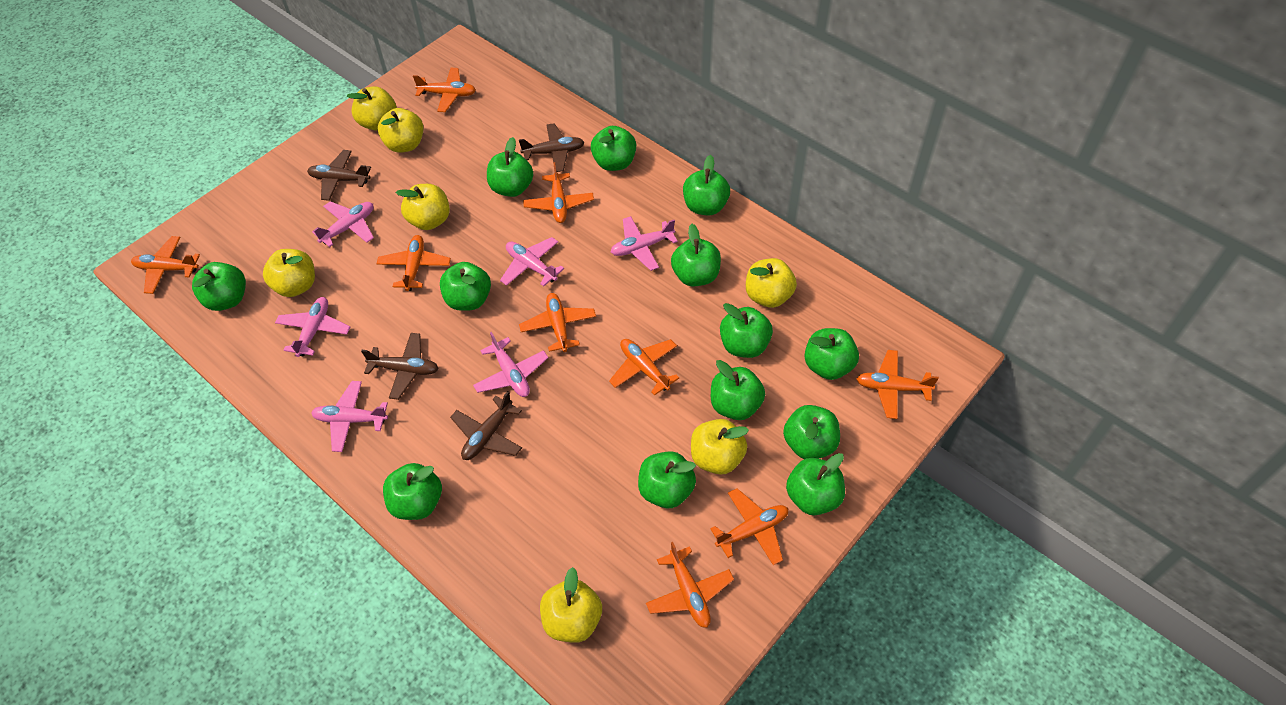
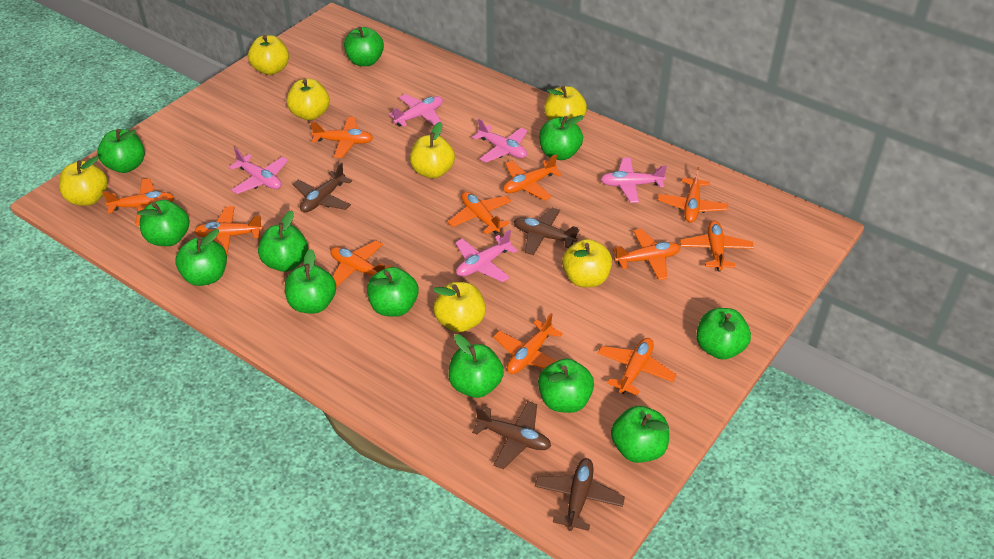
green apple: 13 -> 12
orange plane: 9 -> 11
pink plane: 6 -> 5

